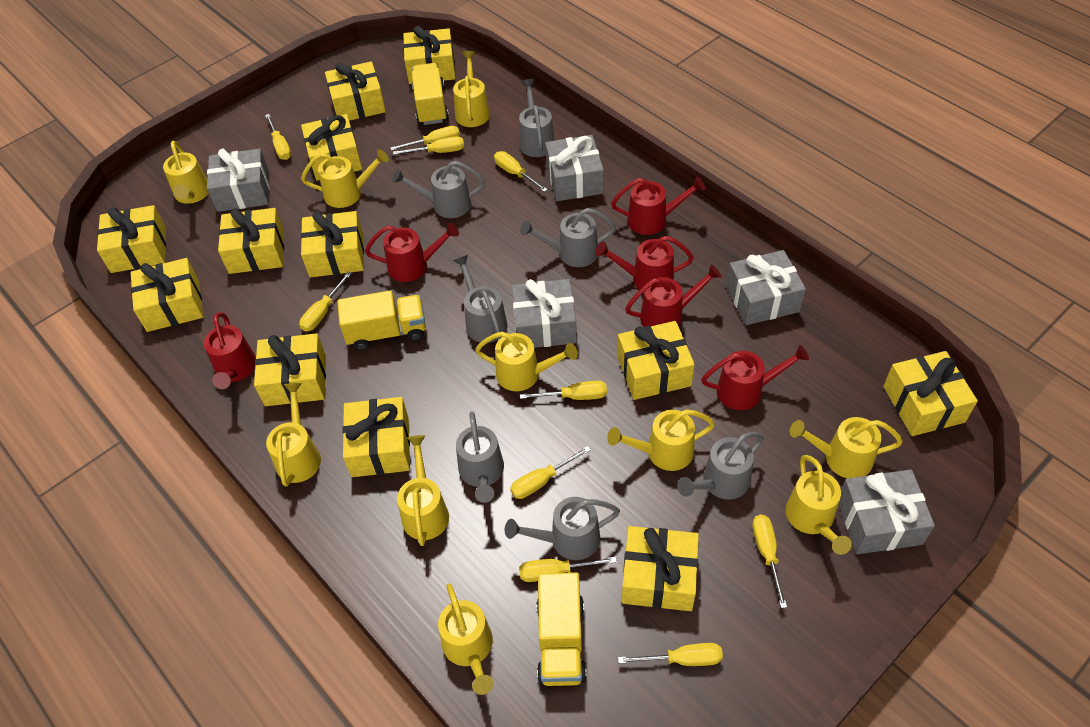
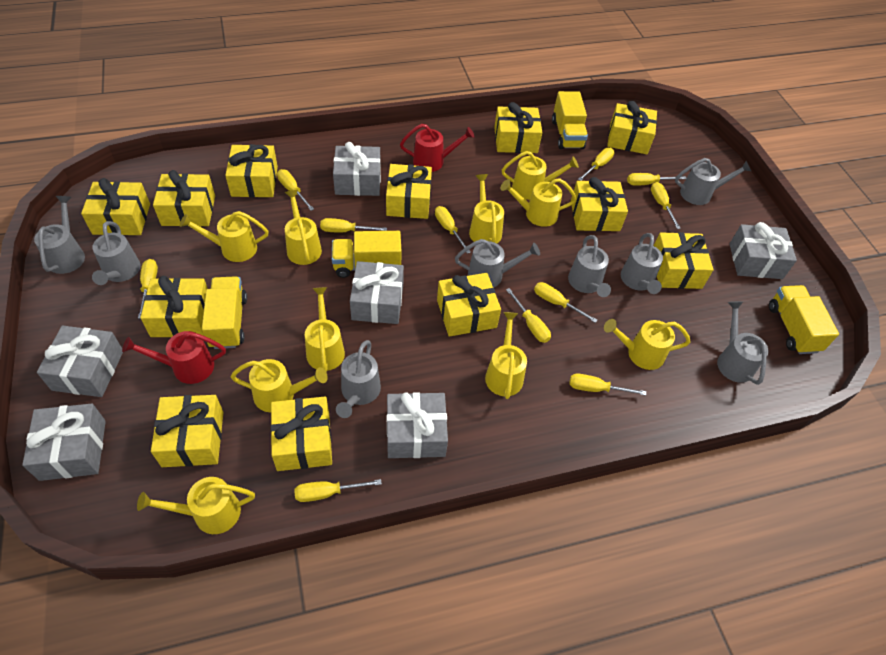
grey gift: 5 -> 6
grey watering can: 7 -> 8
red watering can: 6 -> 2
yellow screwdriver: 10 -> 11
yellow truck: 3 -> 4

